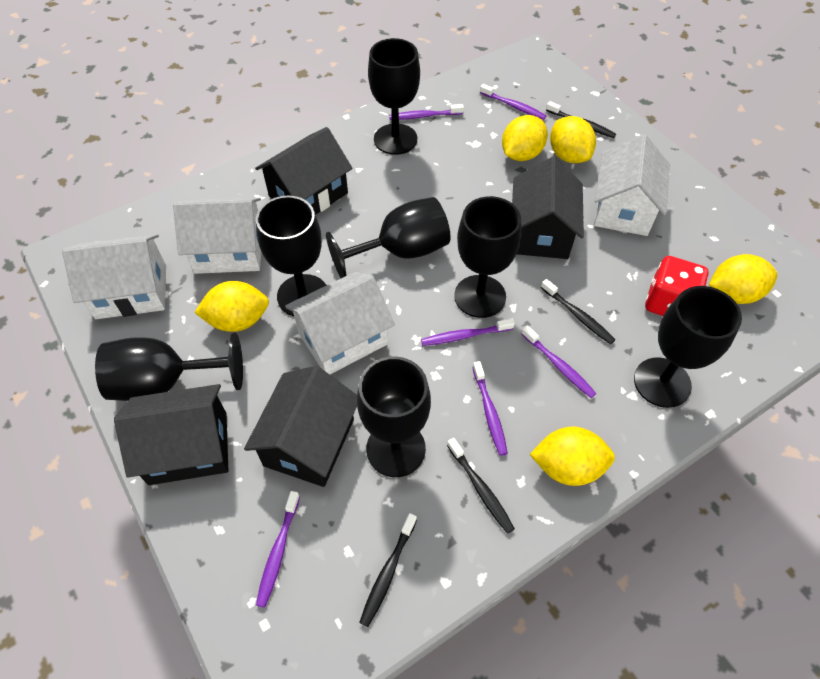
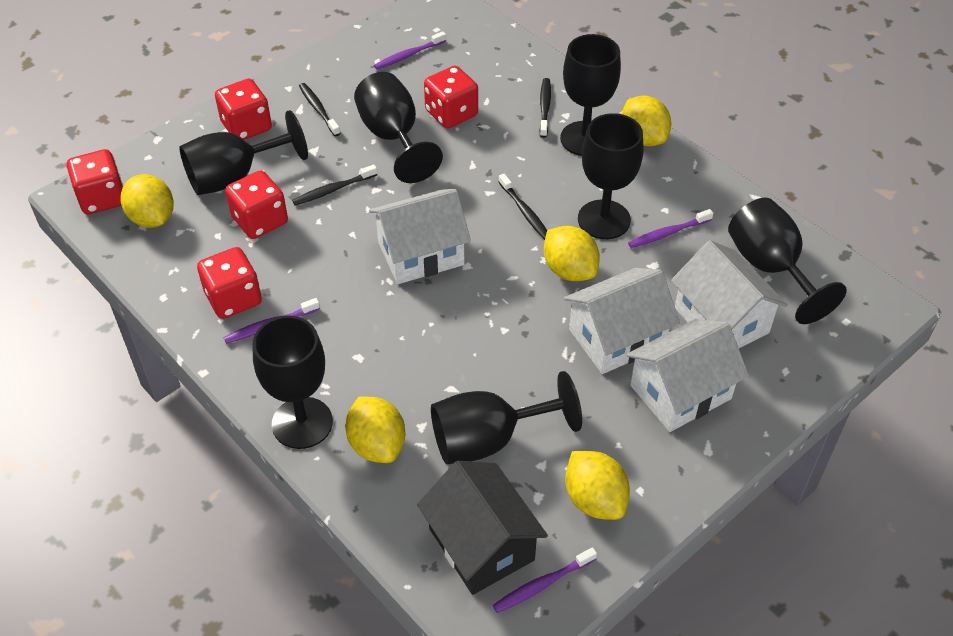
black house: 4 -> 1
purple toothbrush: 6 -> 4
red dice: 1 -> 5

